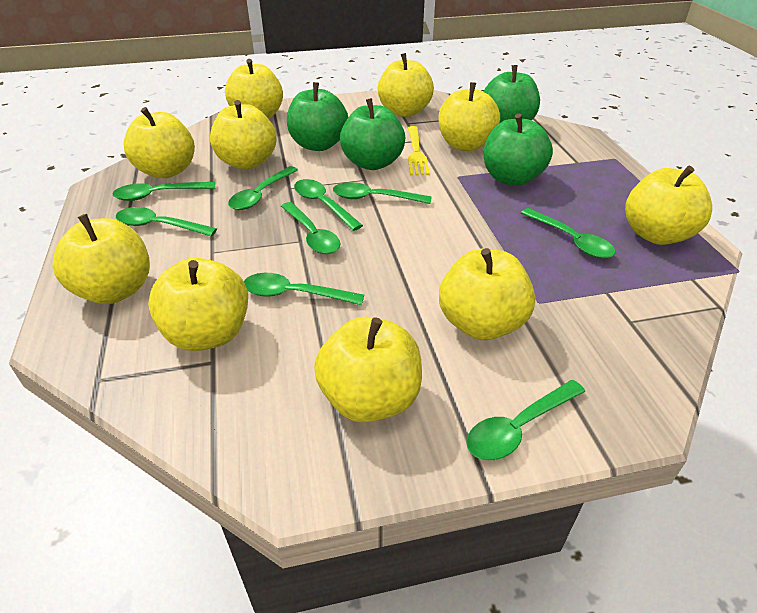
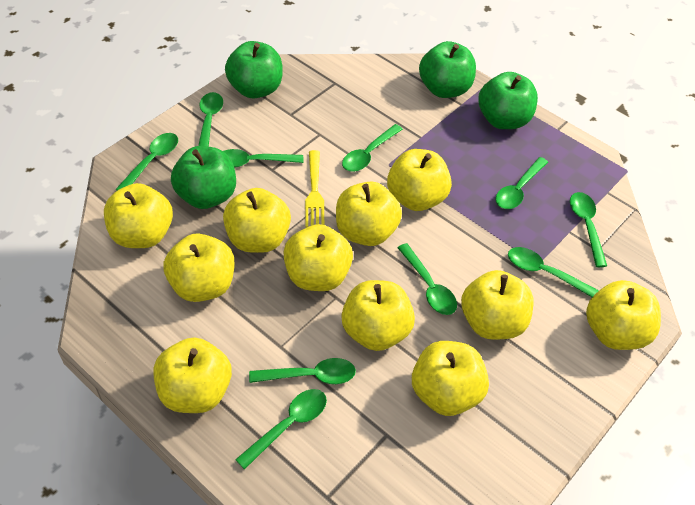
green spoon: 9 -> 10
yellow apple: 10 -> 11

